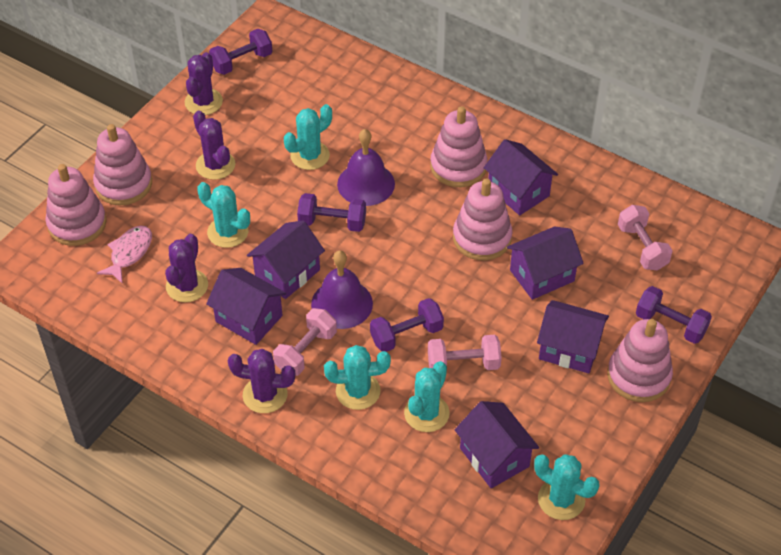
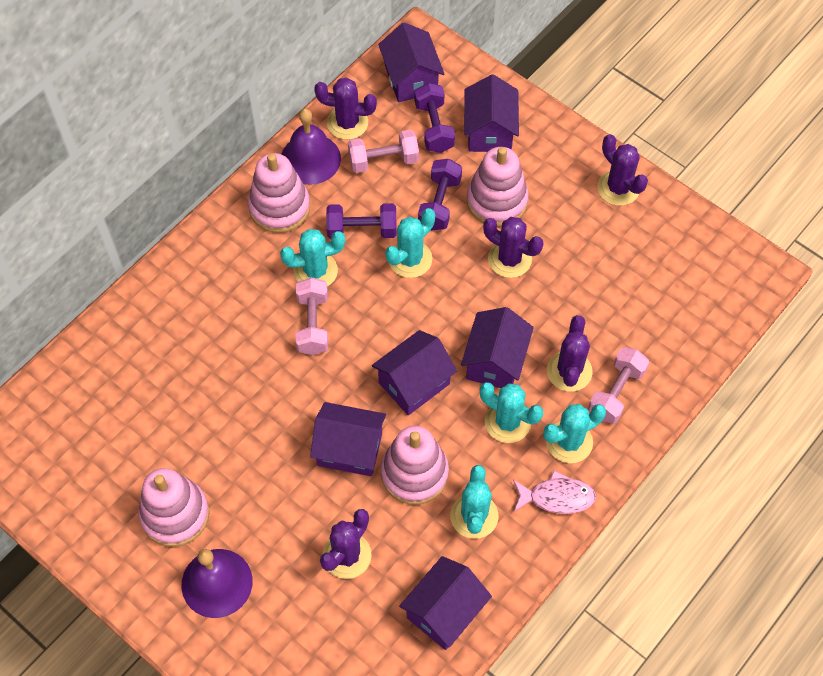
pink stacking toy: 5 -> 4
purple cactus: 4 -> 5
purple dumbbell: 4 -> 3

